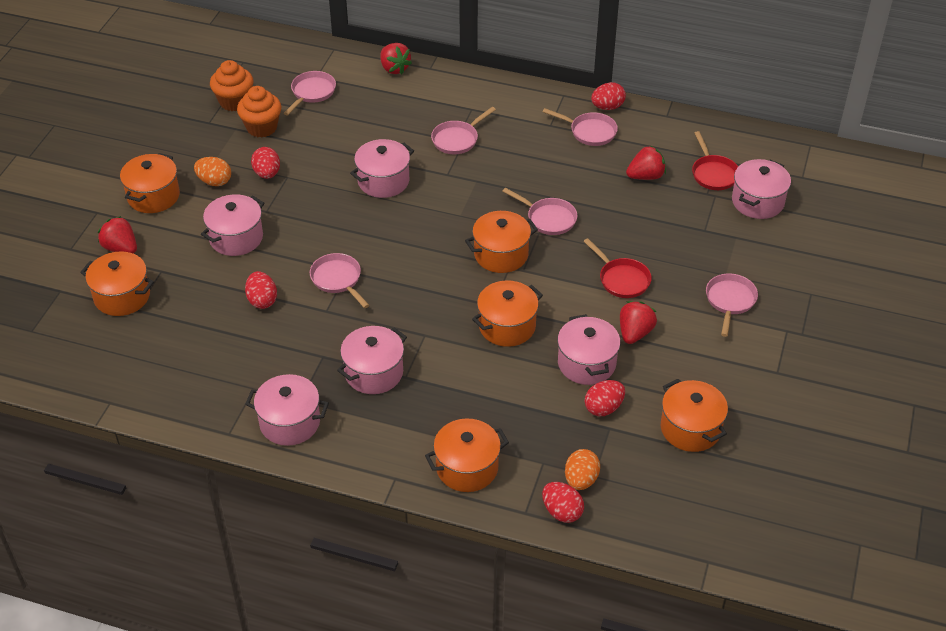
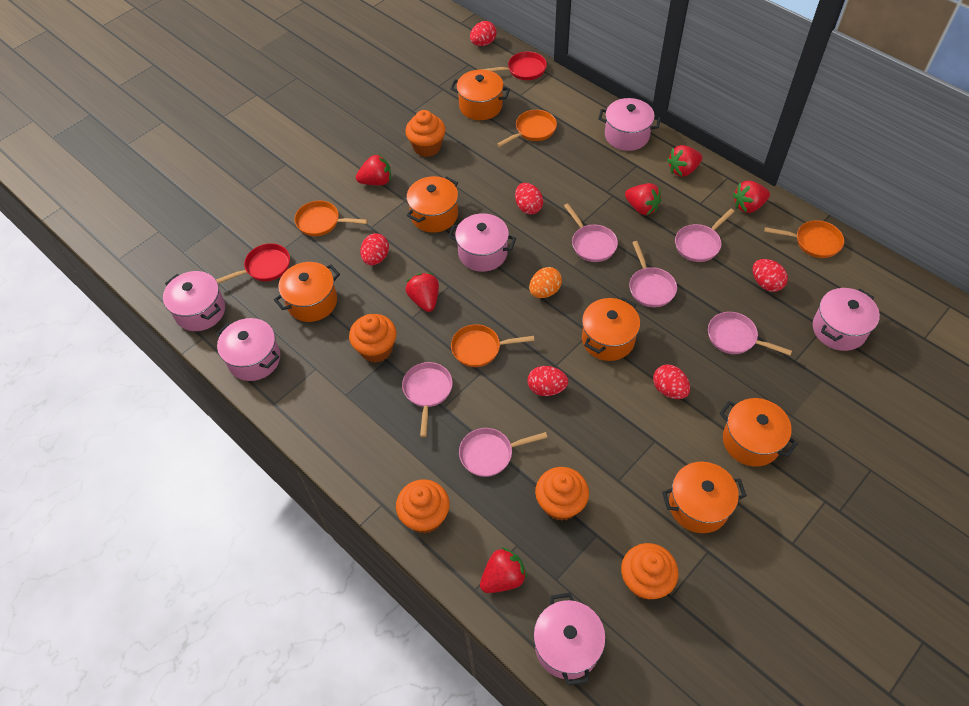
orange cupcake: 2 -> 5
orange egg: 2 -> 1
orange pan: 0 -> 4
red egg: 5 -> 6
red strawberry: 4 -> 6

